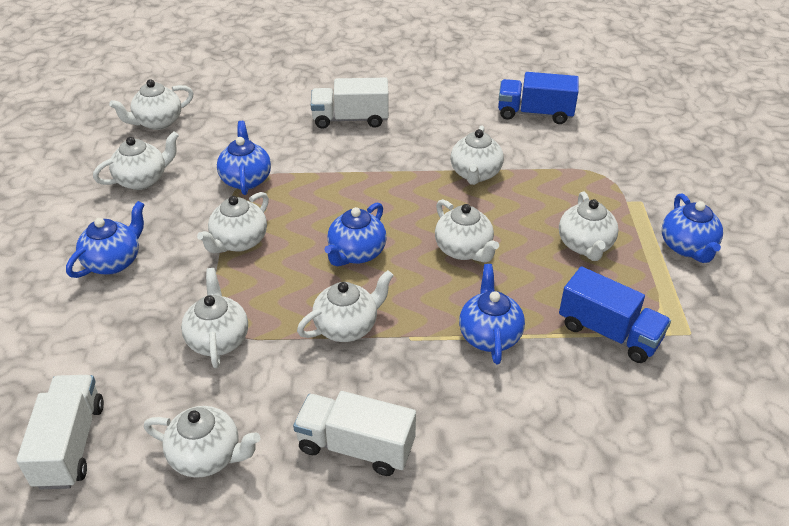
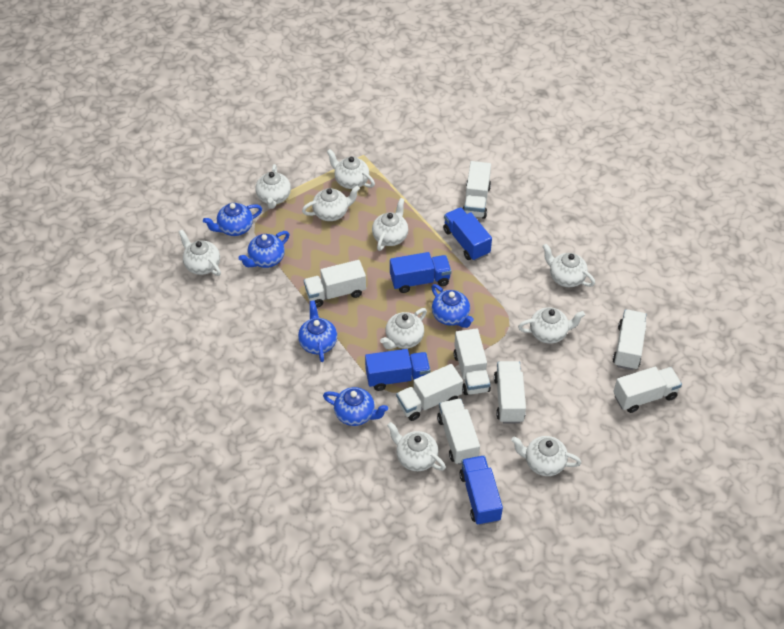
blue truck: 2 -> 4
white teapot: 9 -> 10
white truck: 3 -> 8

